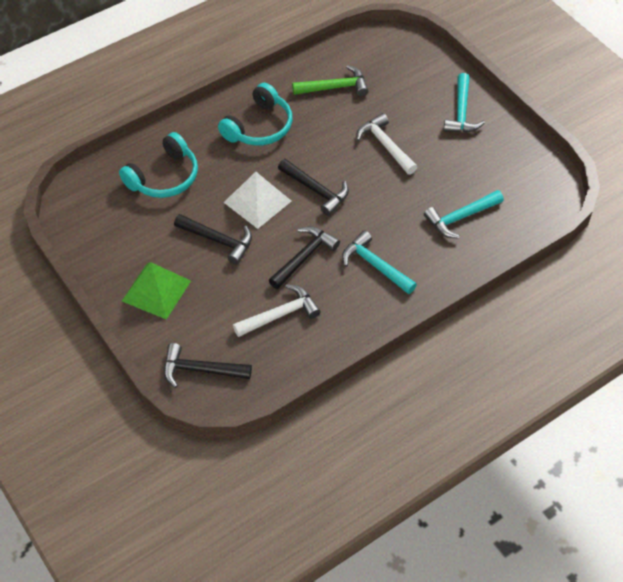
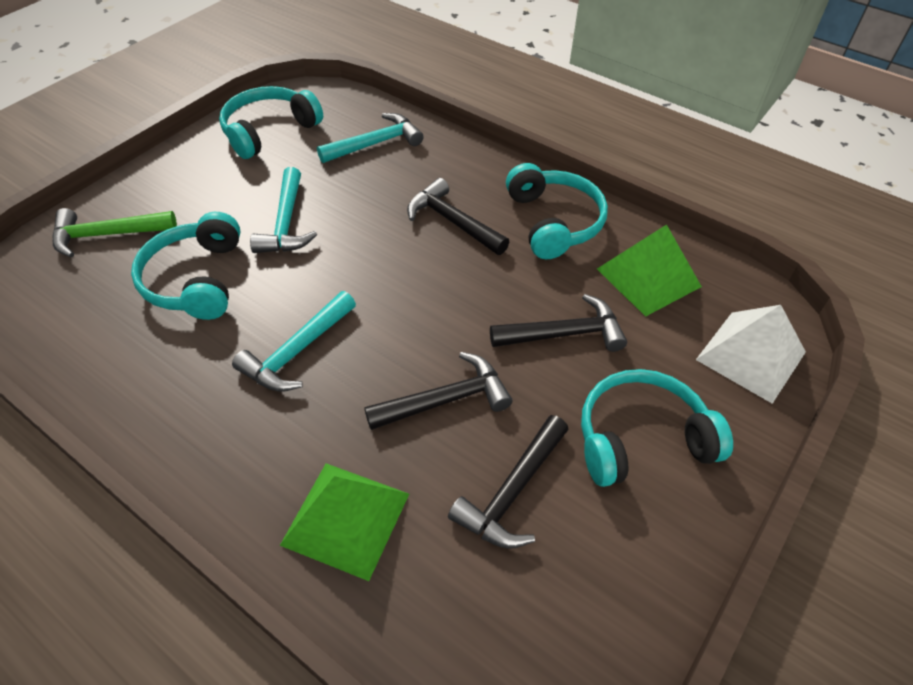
green pyramid: 1 -> 2
turquoise headphones: 2 -> 4
white hammer: 2 -> 0

